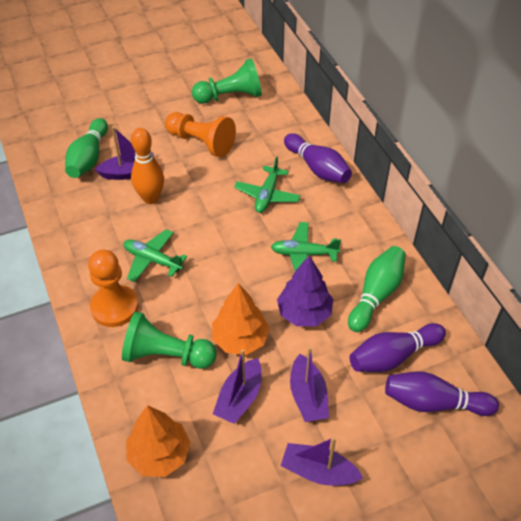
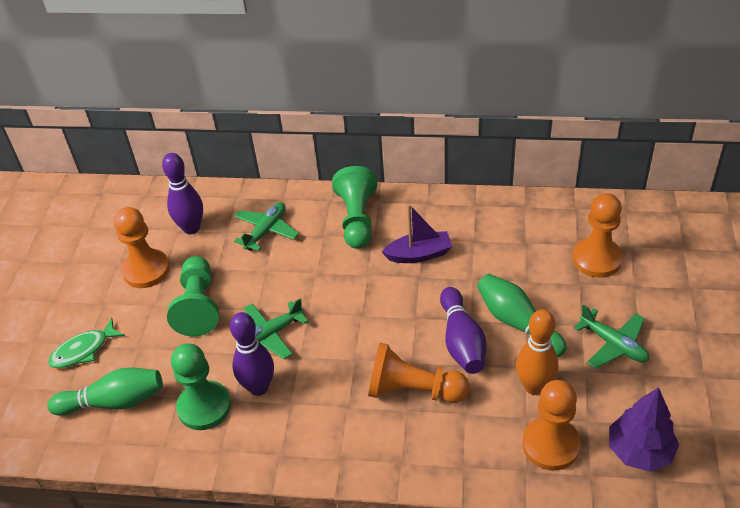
green fish: 0 -> 1
green pawn: 2 -> 3
orange pawn: 2 -> 4
orange tree: 2 -> 0
purple boat: 4 -> 1

